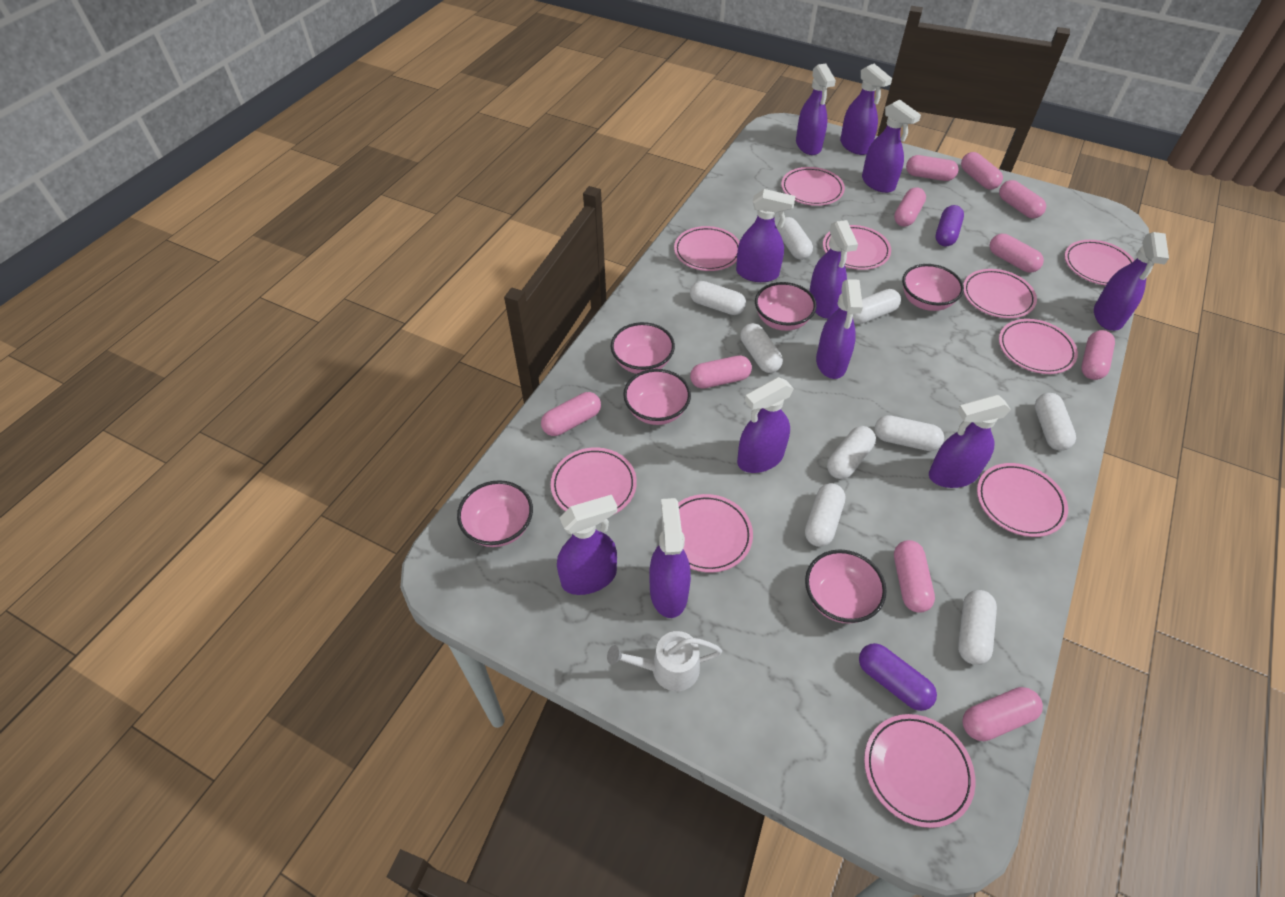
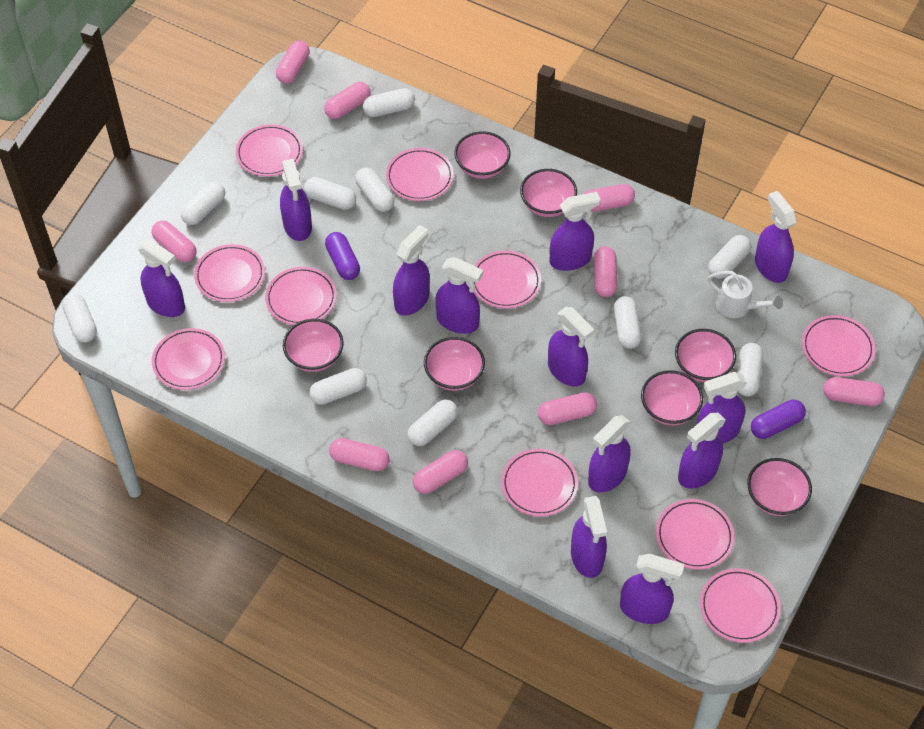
pink bowl: 6 -> 7
pink capsule: 10 -> 9
purple spray bottle: 11 -> 12
white capsule: 9 -> 10

